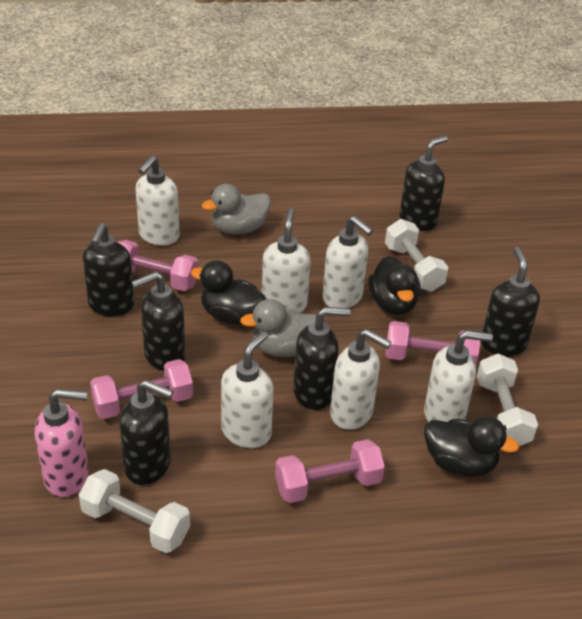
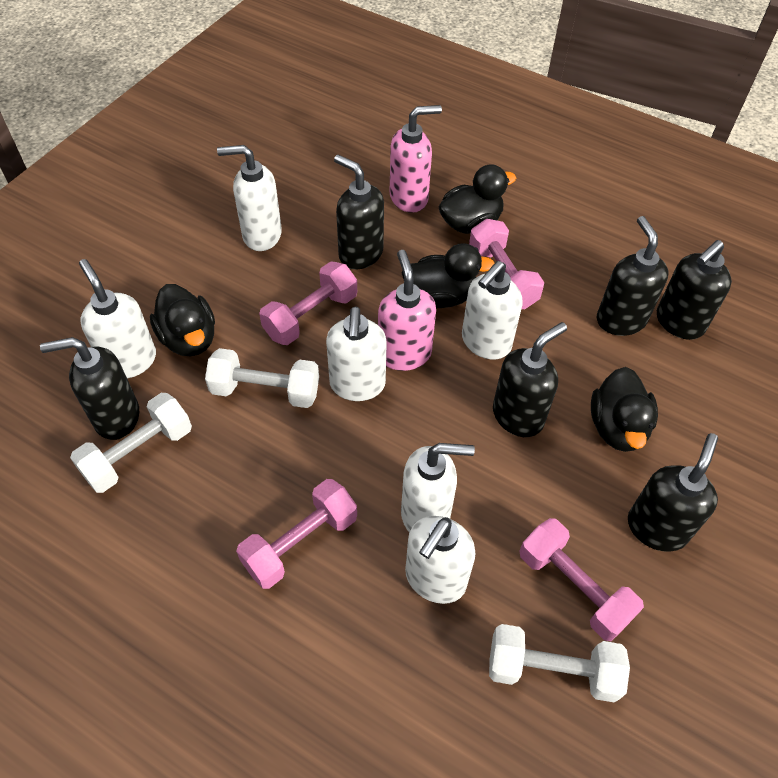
black duck: 3 -> 4
grey duck: 2 -> 0
pink soap dispenser: 1 -> 2

